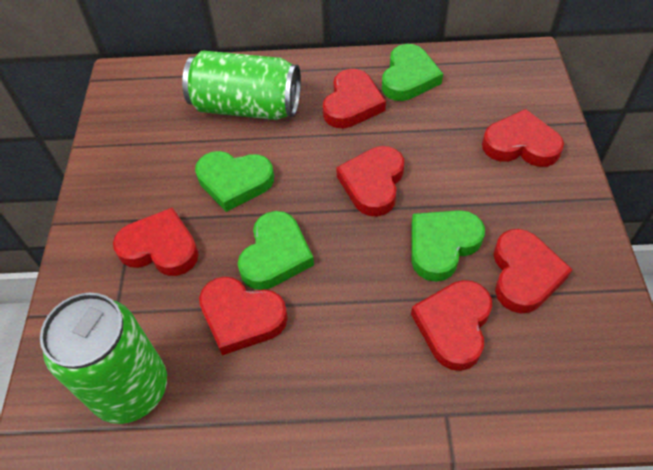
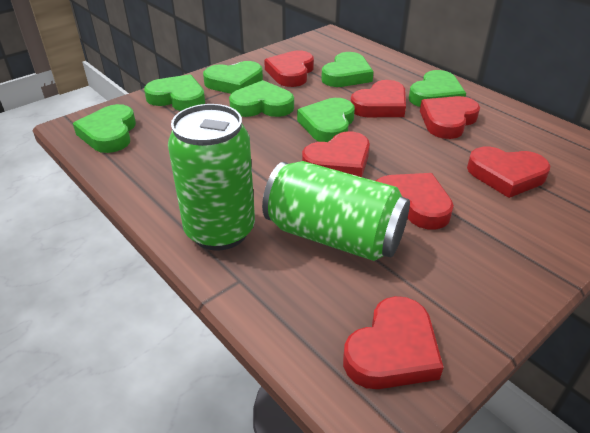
green heart: 4 -> 7

